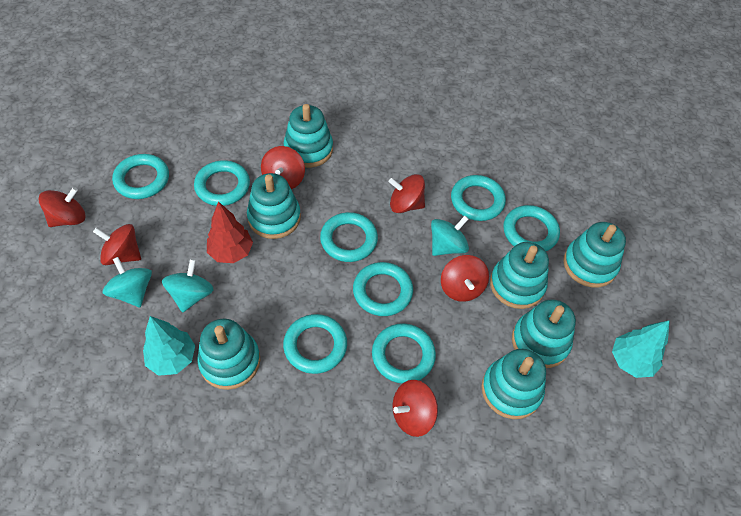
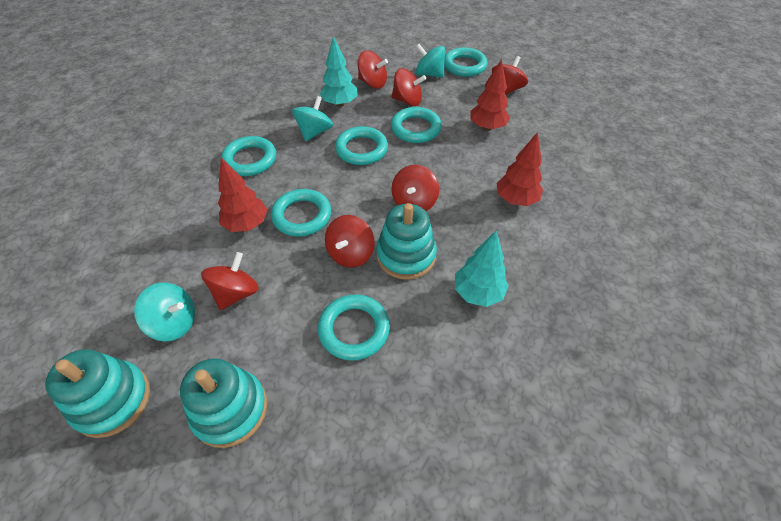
red tree: 1 -> 3
turquoise ring: 8 -> 6
turquoise stacking toy: 7 -> 3

